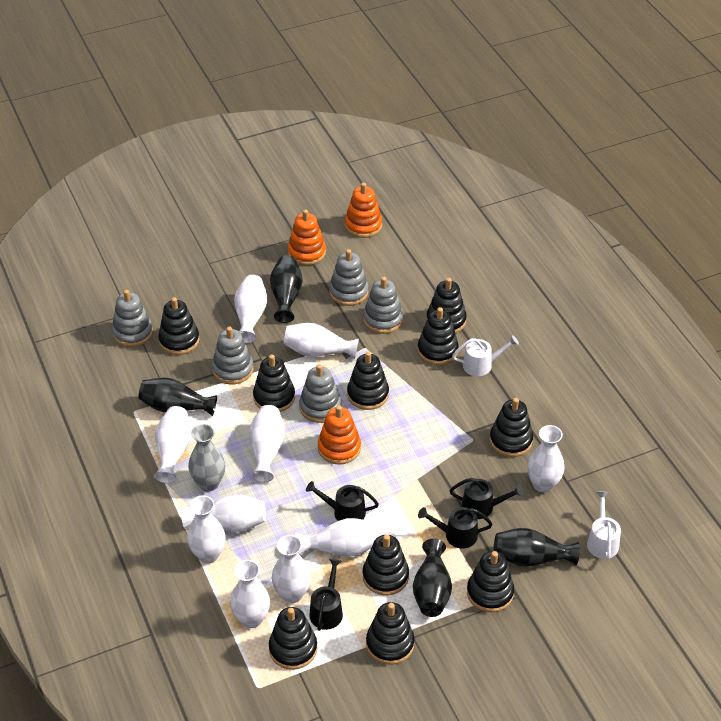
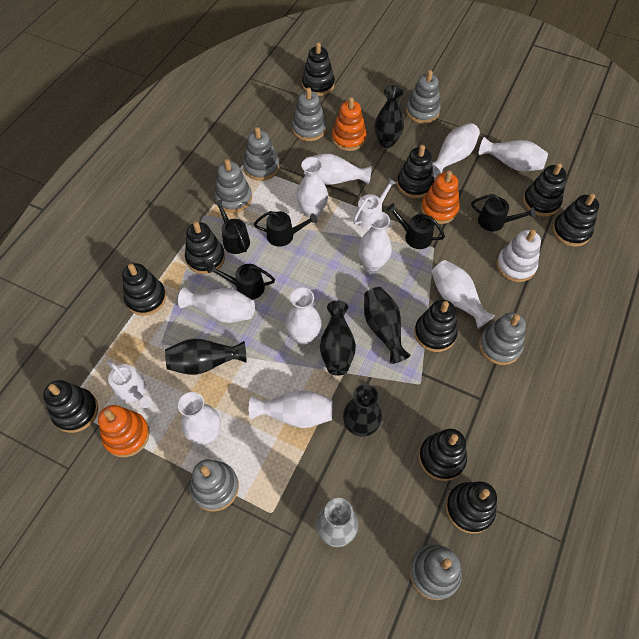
black vase: 4 -> 5
black watering can: 4 -> 5
grey stacking toy: 5 -> 7
white stacking toy: 0 -> 1

